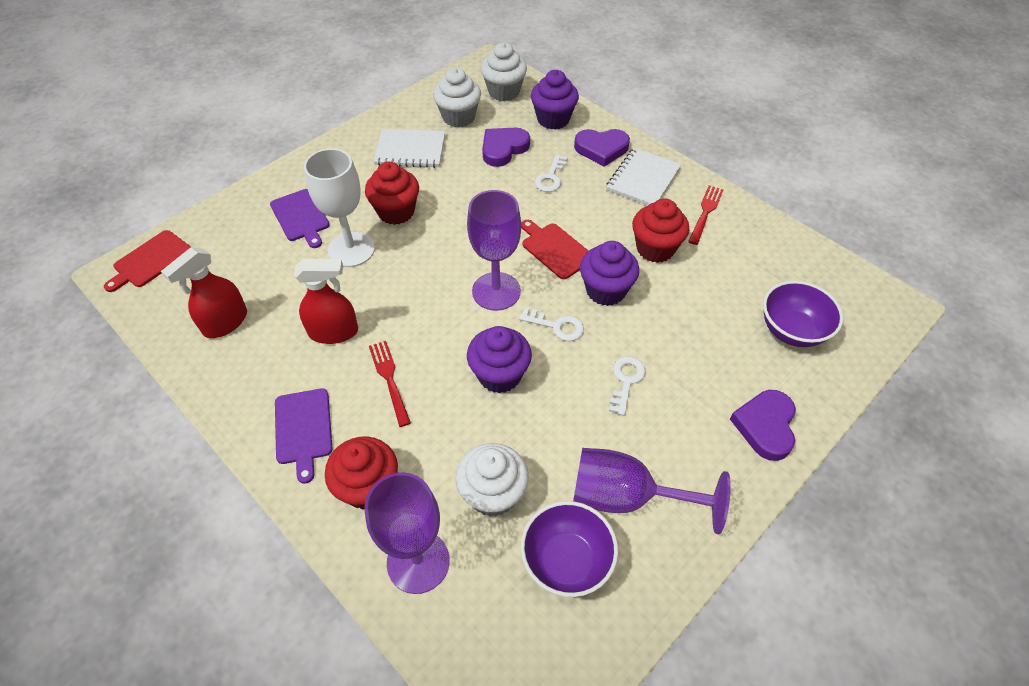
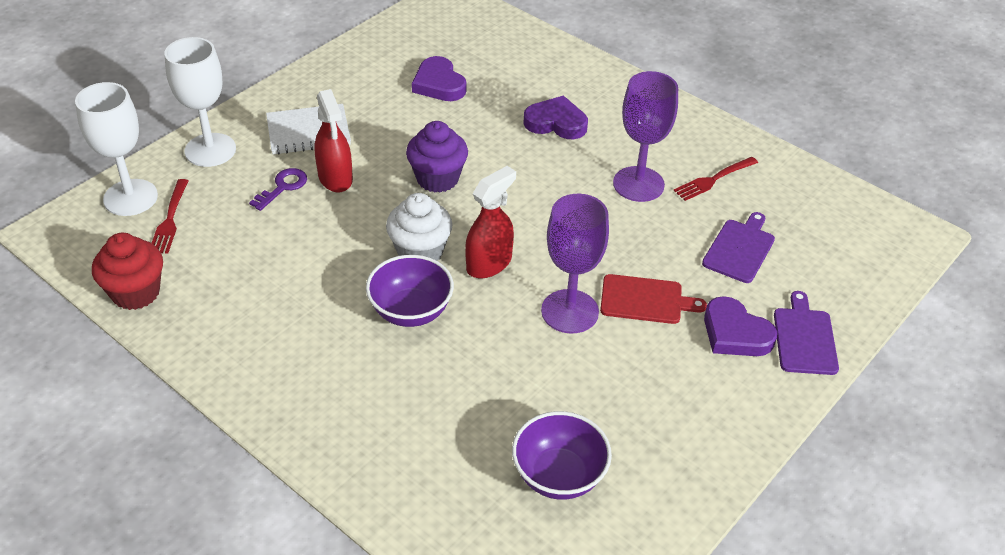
purple cupcake: 3 -> 1
purple goblet: 3 -> 2
purple key: 0 -> 1
red cupcake: 3 -> 1
red cutting board: 2 -> 1
white cupcake: 3 -> 1
white goblet: 1 -> 2
white key: 3 -> 0
white notebook: 2 -> 1

